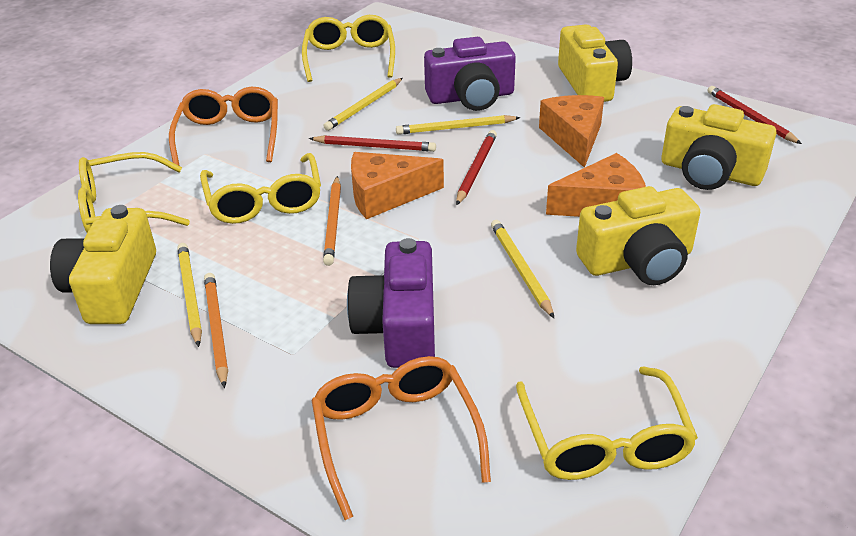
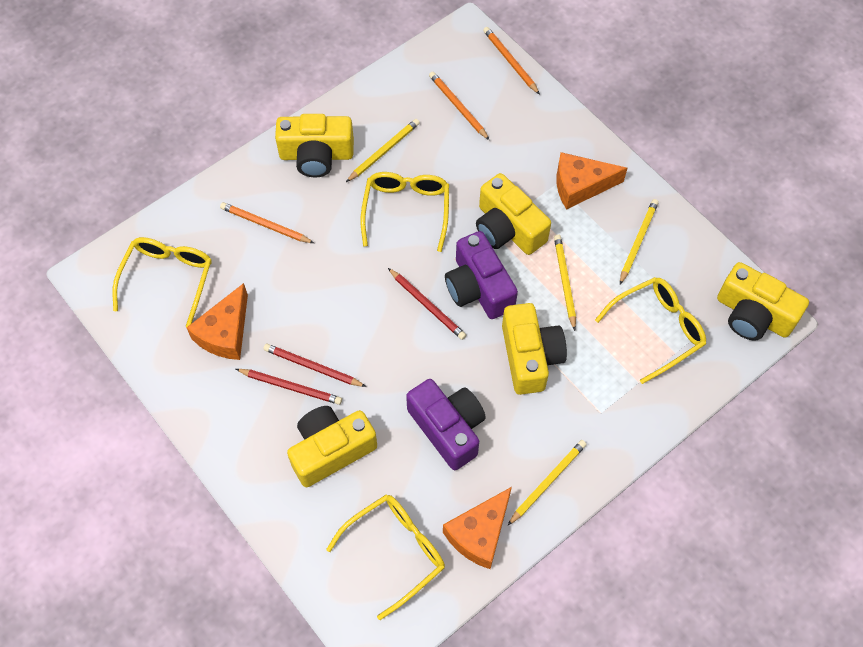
orange glasses: 2 -> 0
orange pencil: 2 -> 3
yellow camera: 4 -> 5

